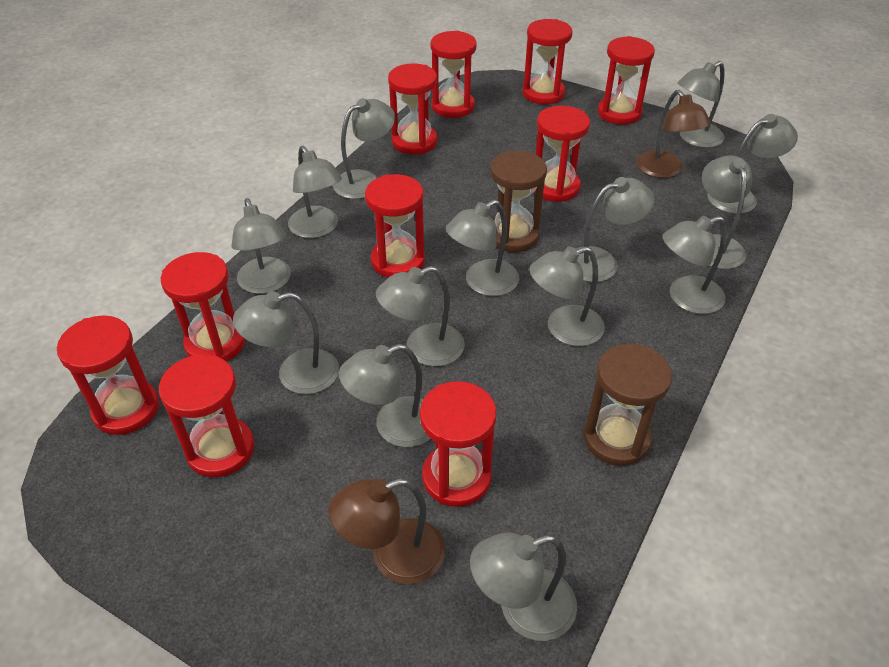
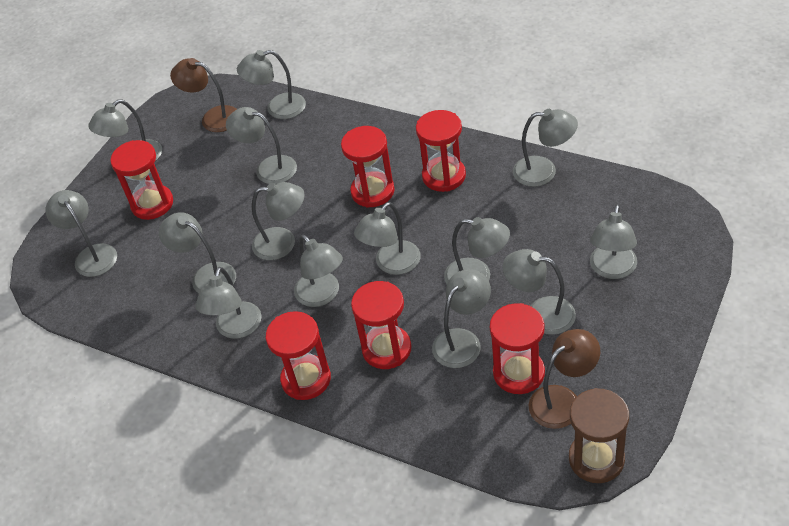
brown hourglass: 2 -> 1
red hourglass: 10 -> 6

